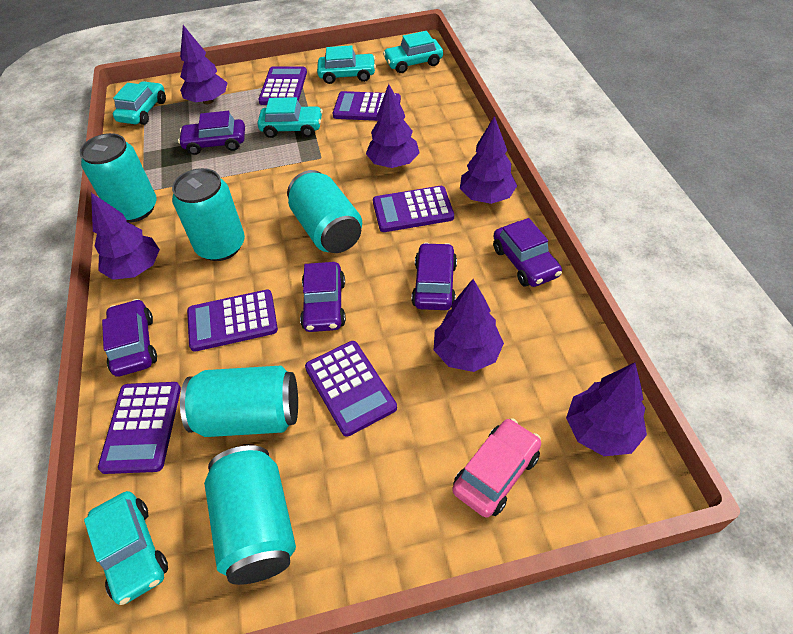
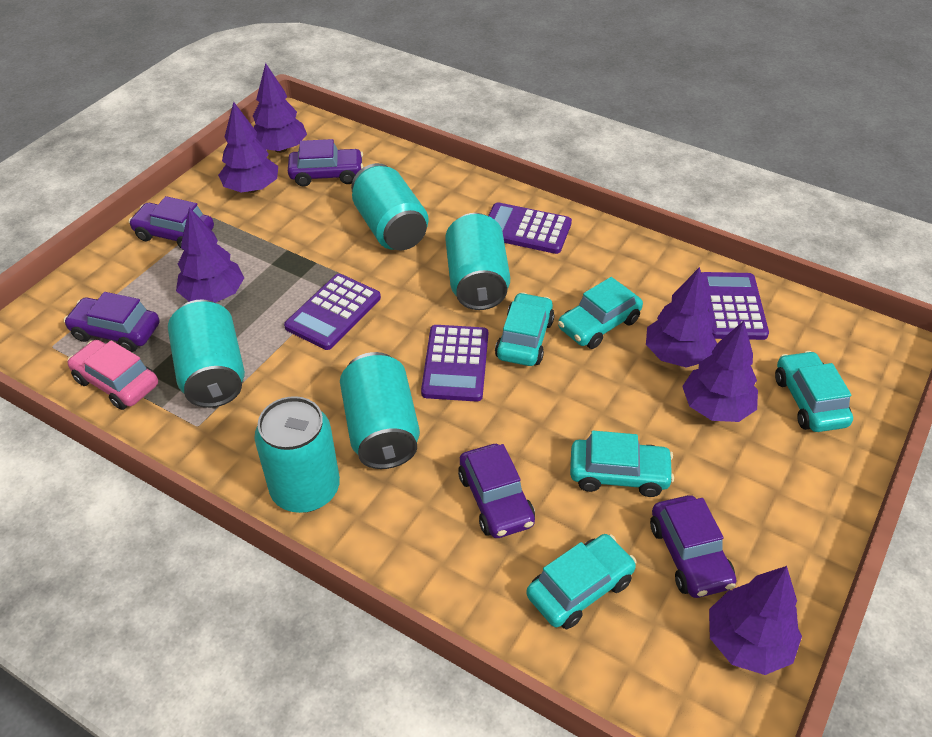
purple calculator: 6 -> 4

